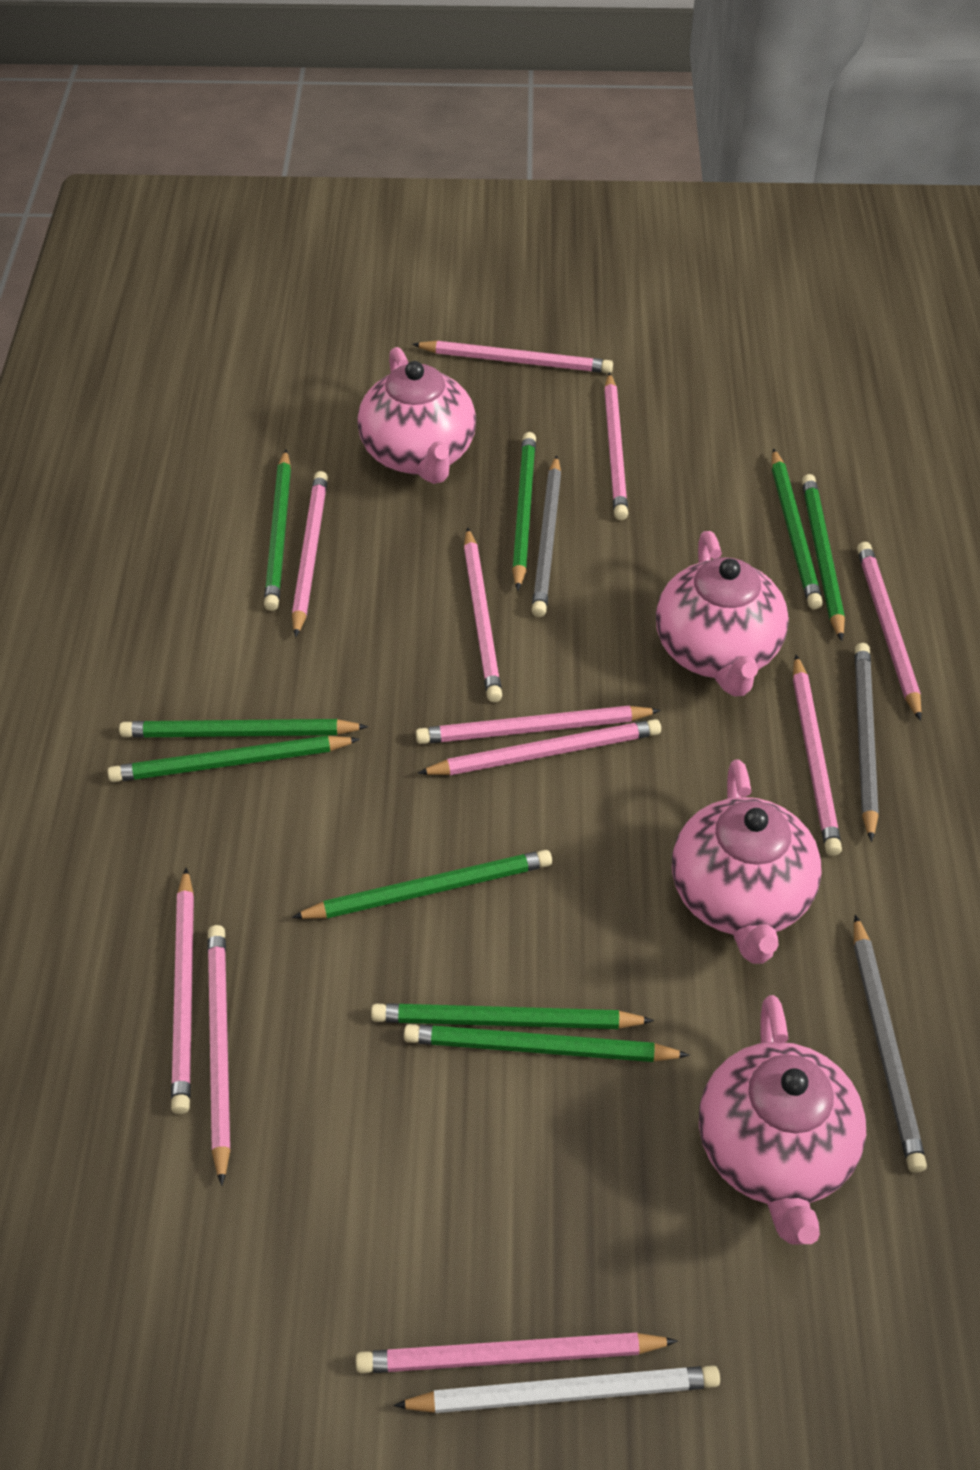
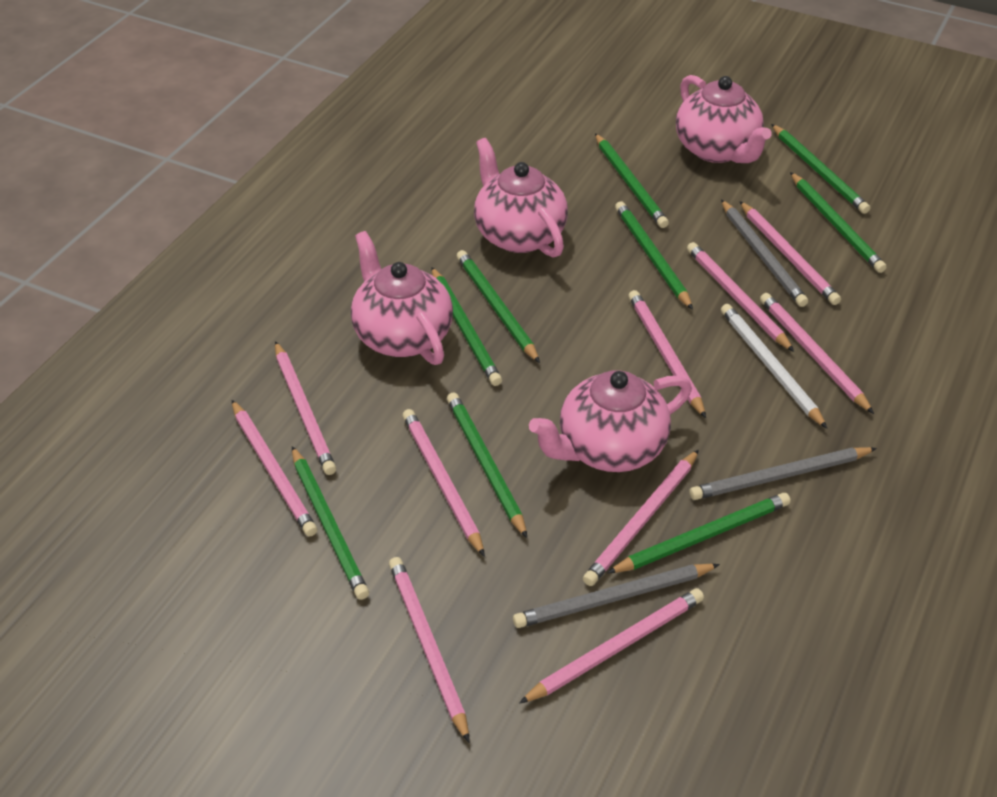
pink pencil: 11 -> 10

